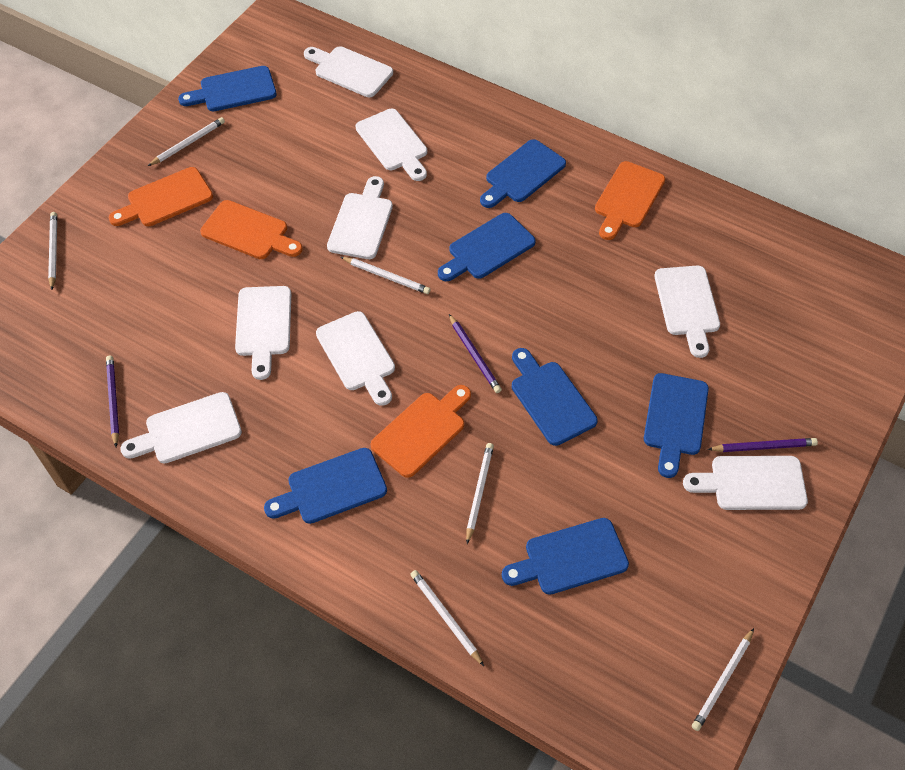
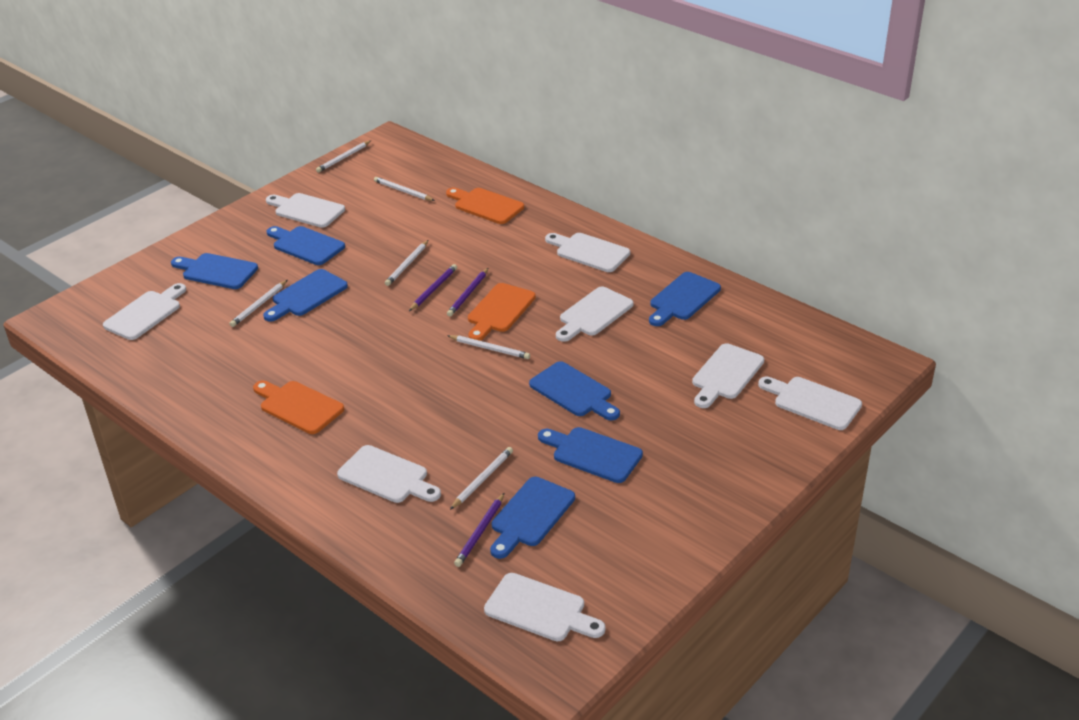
orange cutting board: 4 -> 3

